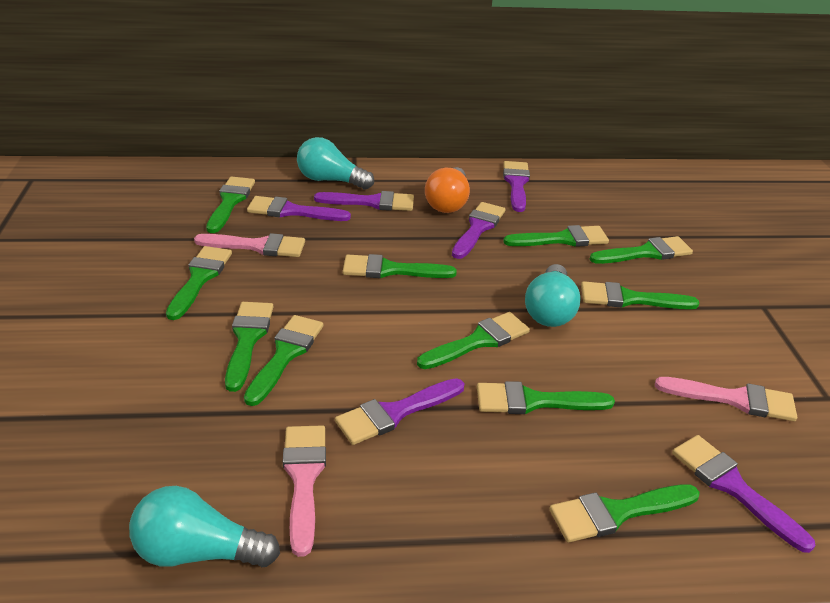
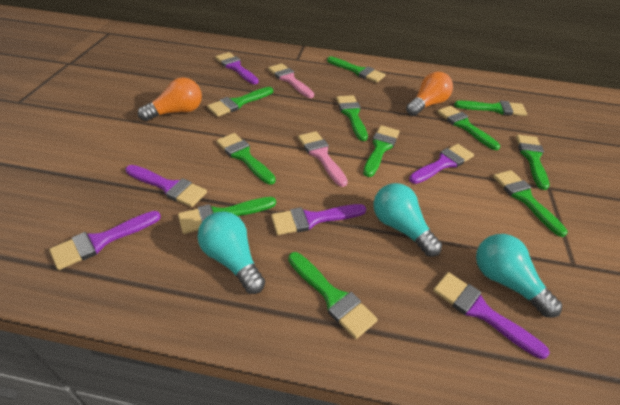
orange light bulb: 1 -> 2
pink brush: 3 -> 2

